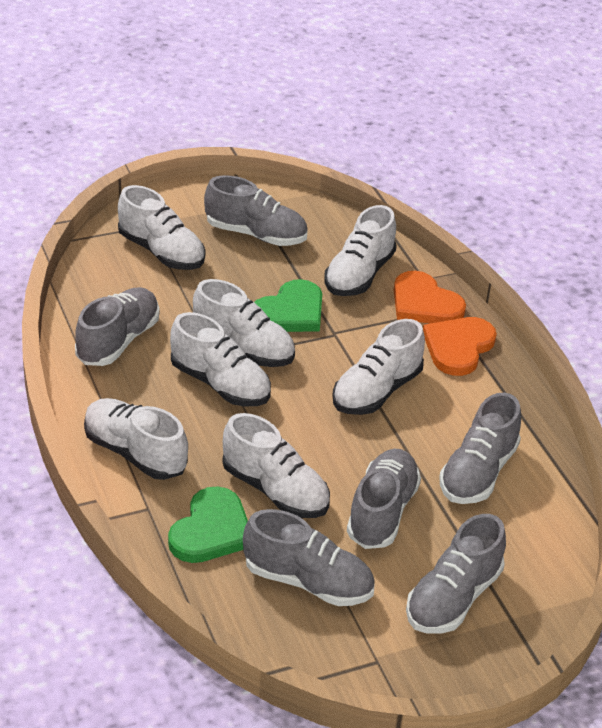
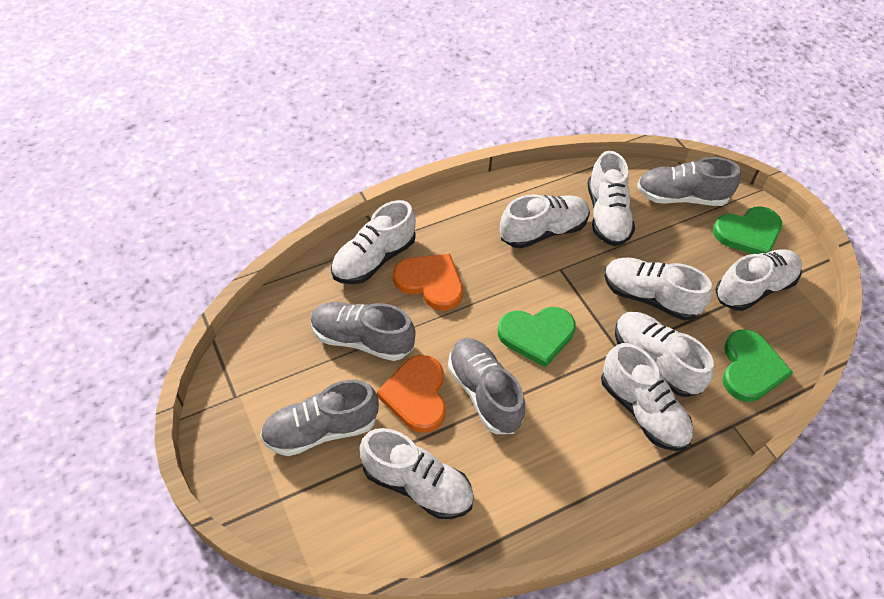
green heart: 2 -> 3
grey shoe: 6 -> 4
white shoe: 7 -> 8

